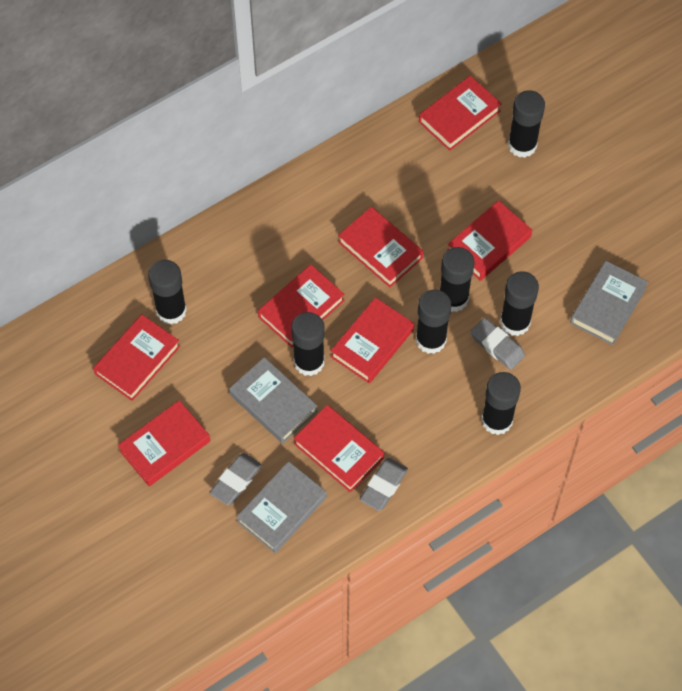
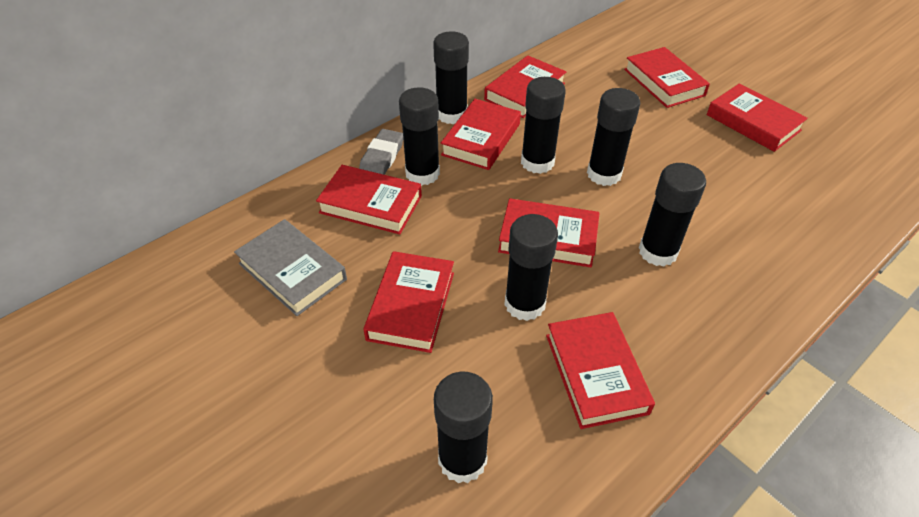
grey book: 3 -> 1
grey eraser: 3 -> 1

